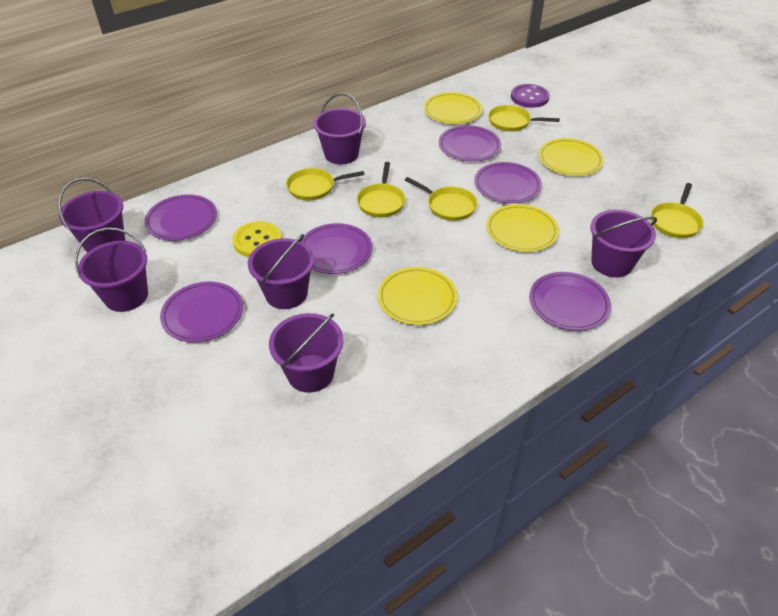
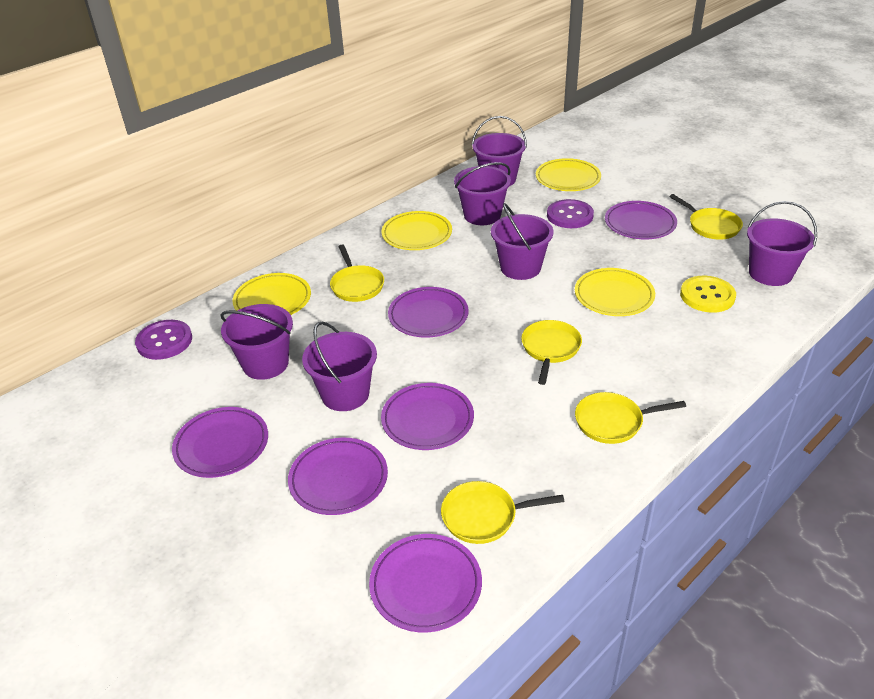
purple button: 1 -> 2

